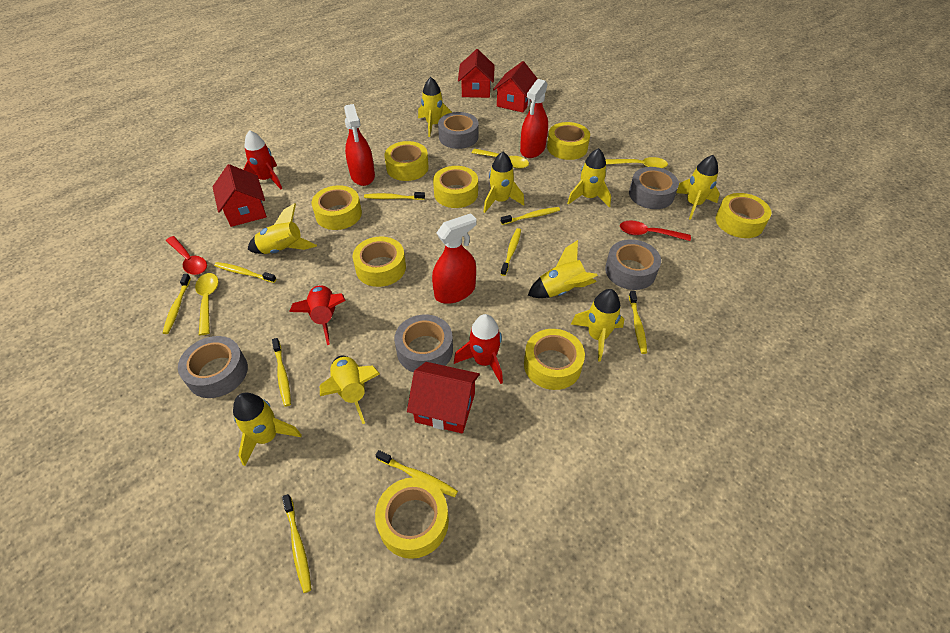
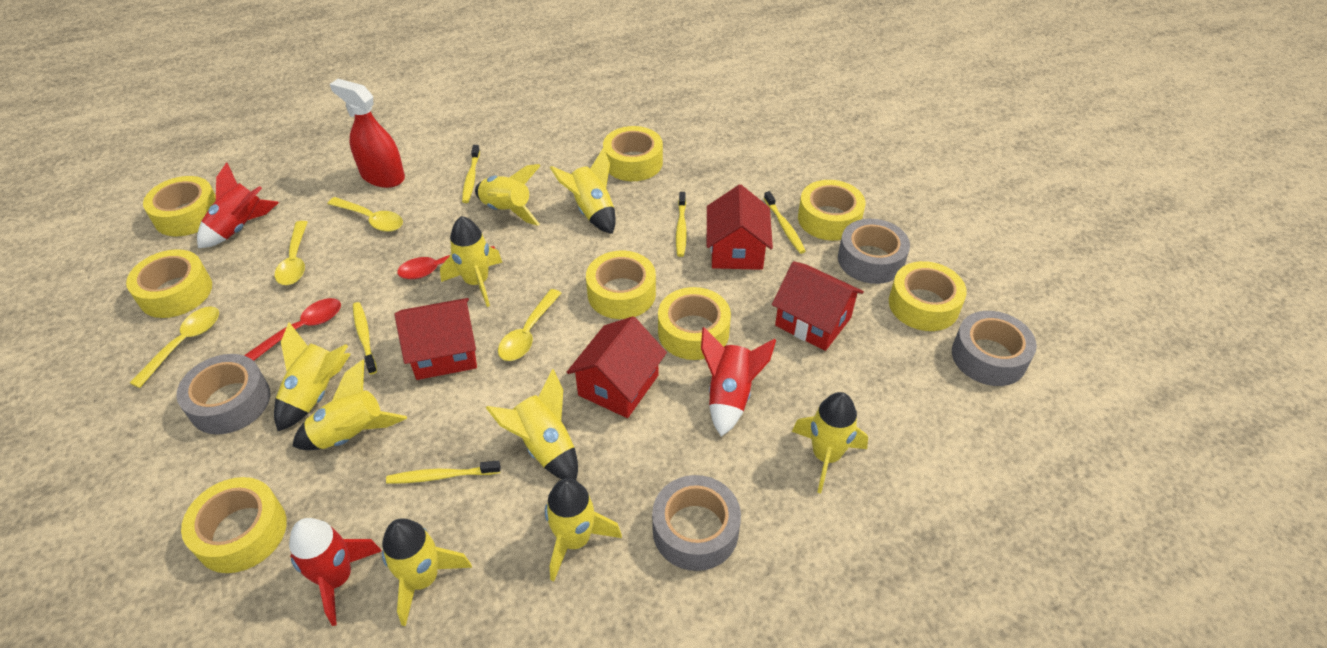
grey tape: 5 -> 4
red spray bottle: 3 -> 1
yellow spoon: 3 -> 4
yellow toothbrush: 9 -> 5

